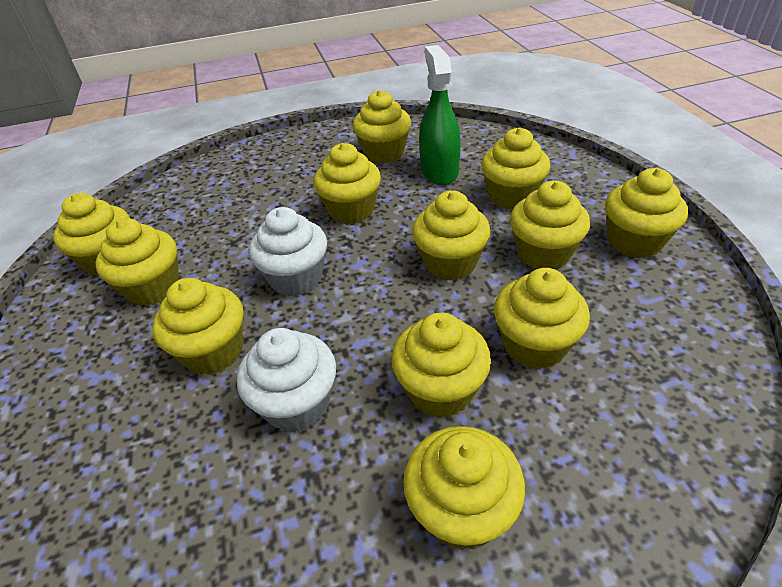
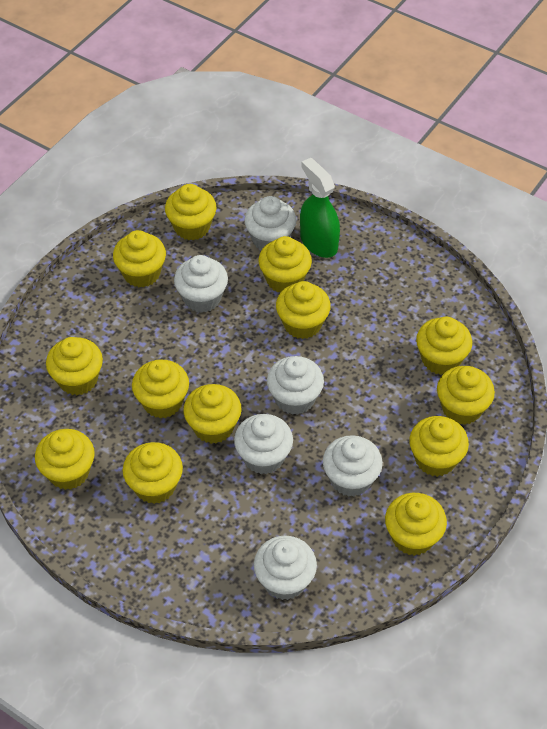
white cupcake: 2 -> 6
yellow cupcake: 12 -> 13

